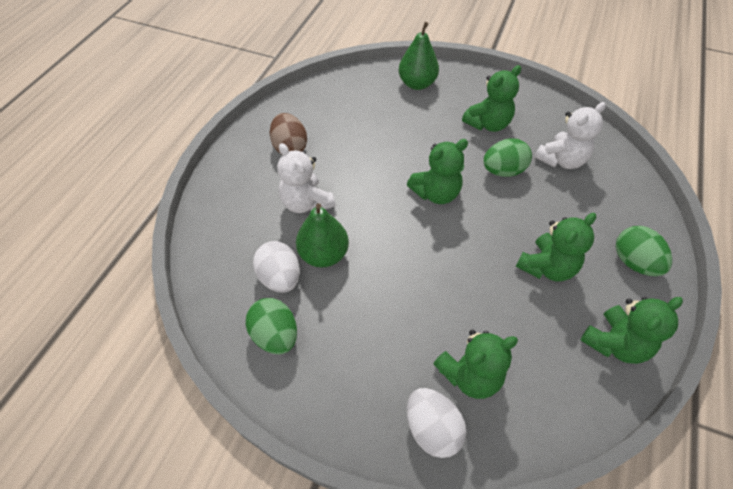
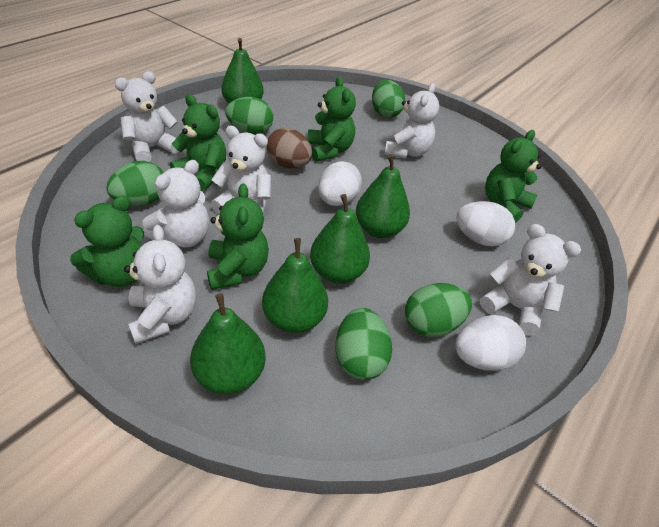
green egg: 3 -> 5
green pear: 2 -> 5
white egg: 2 -> 3
white teddy bear: 2 -> 6

